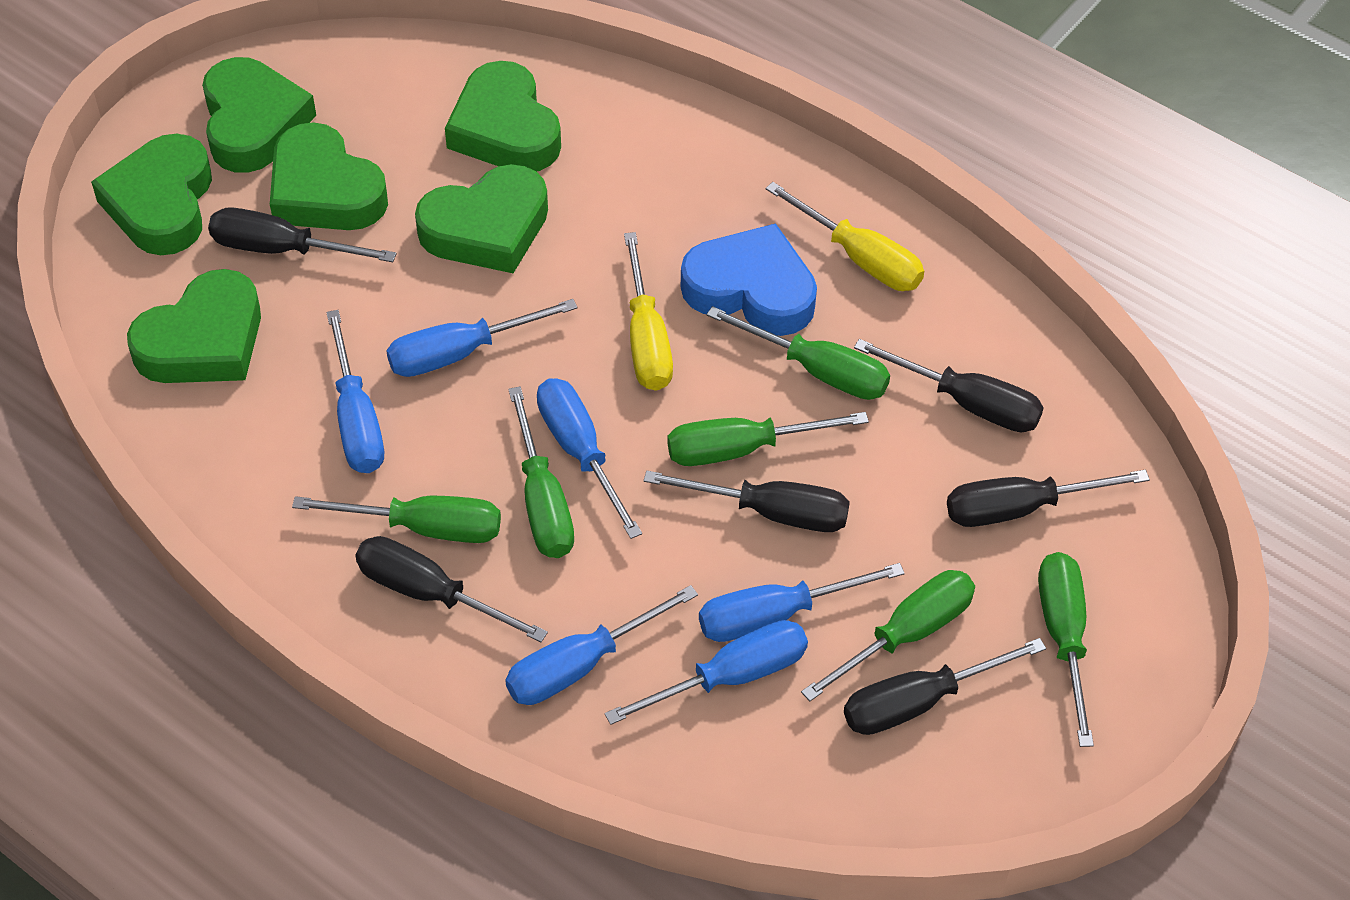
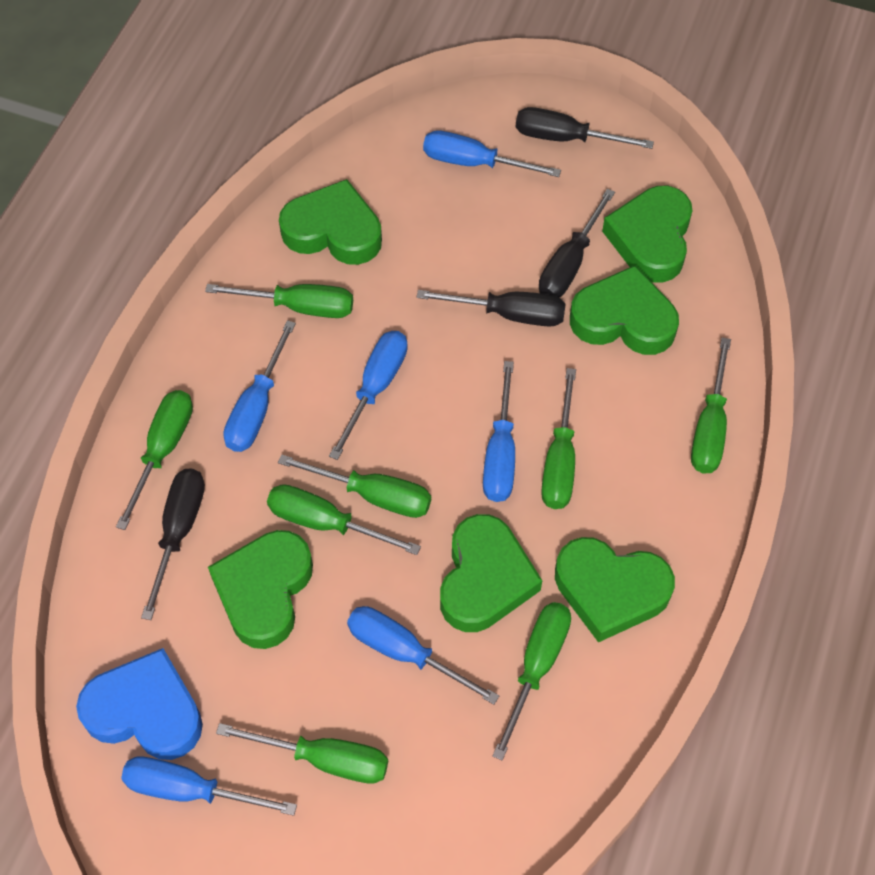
black screwdriver: 6 -> 4
green screwdriver: 6 -> 8
yellow screwdriver: 2 -> 0

